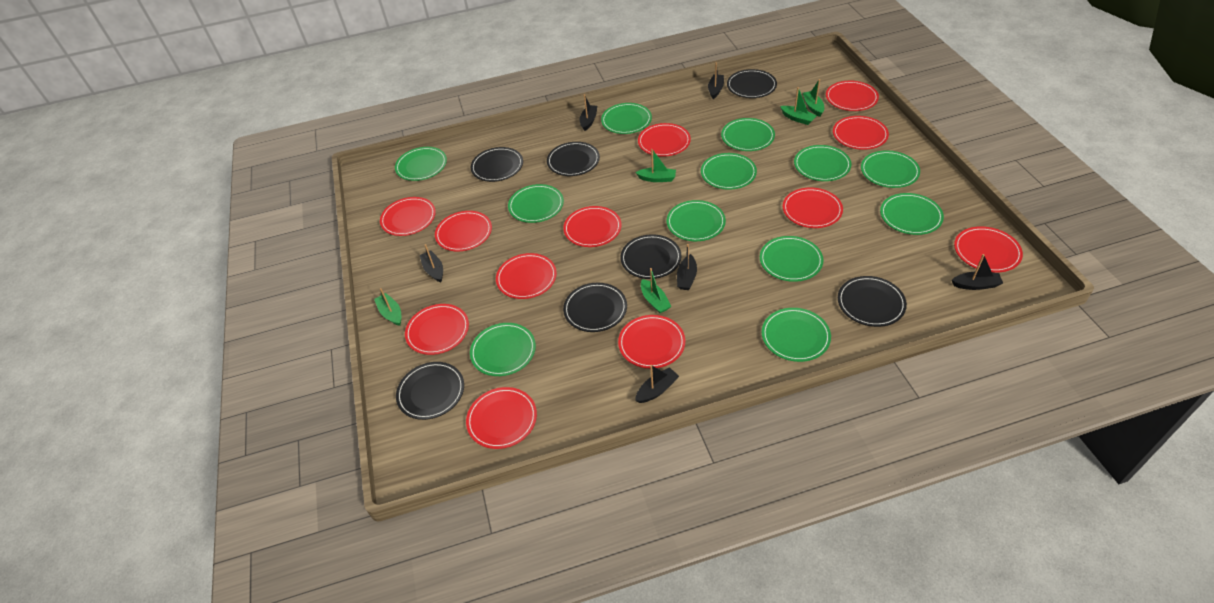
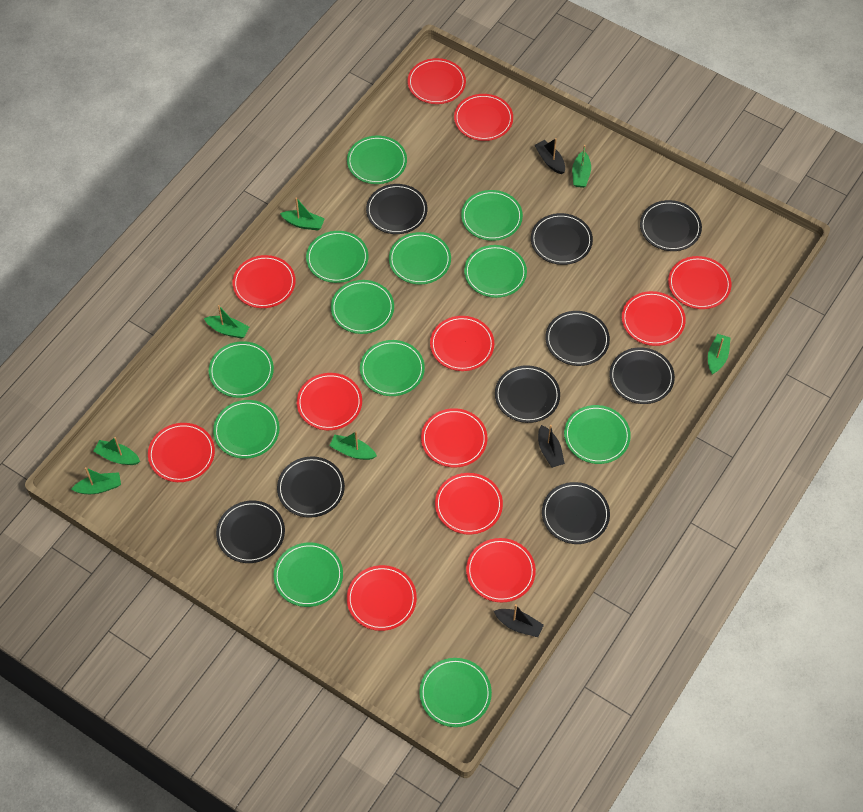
black boat: 6 -> 3
black plate: 7 -> 9
green boat: 5 -> 7

